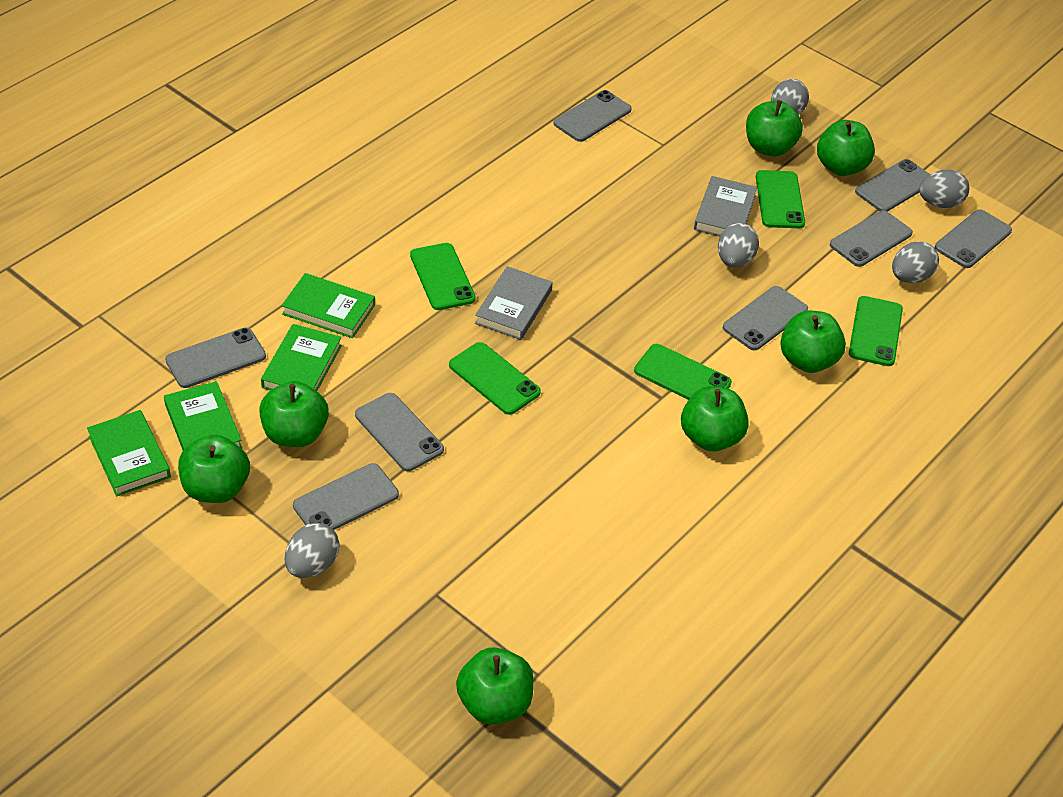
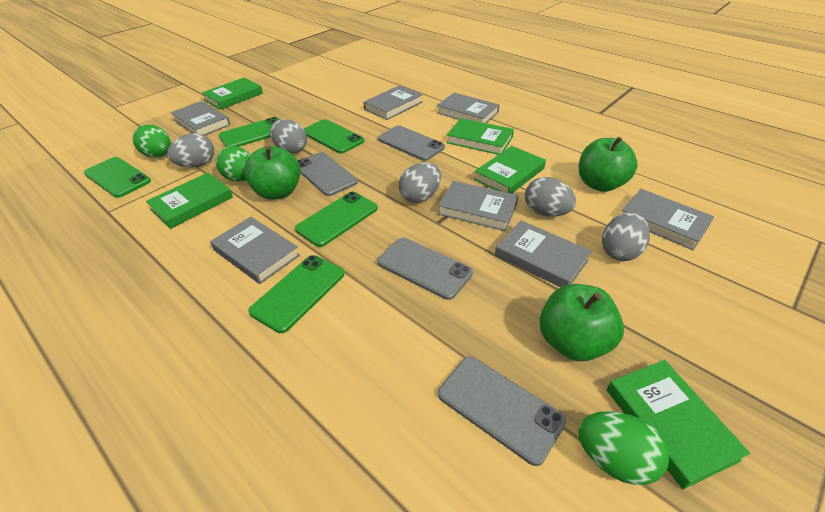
green apple: 7 -> 3
green book: 4 -> 5
green egg: 0 -> 3
grey book: 2 -> 7
grey phone: 8 -> 4

